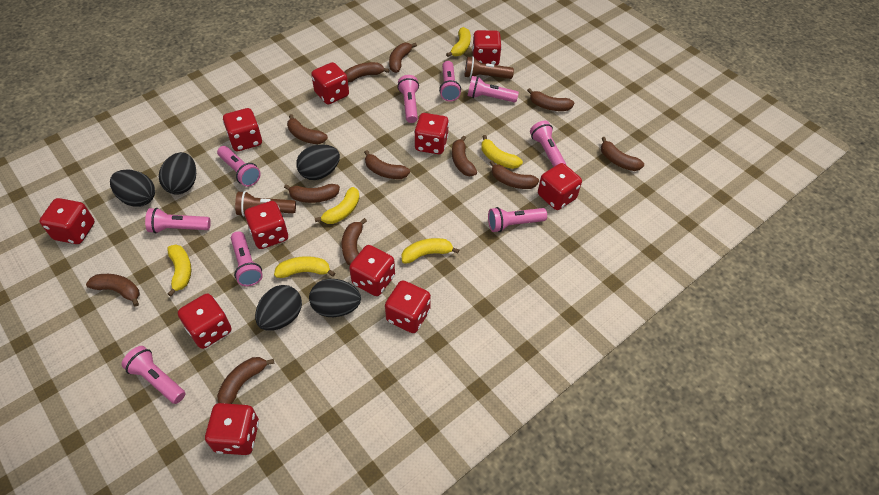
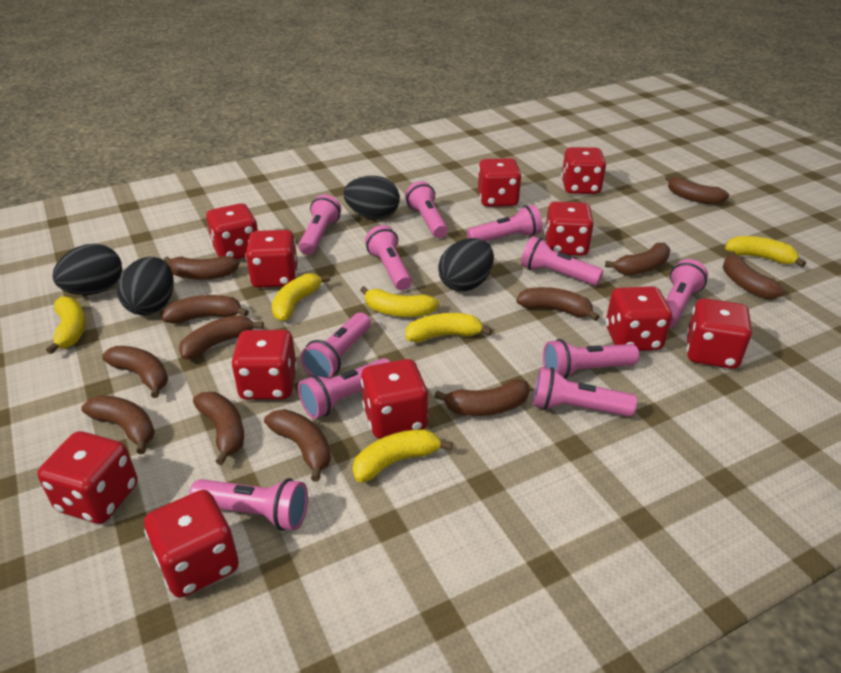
black egg: 5 -> 4
brown flashlight: 2 -> 0
pink flashlight: 9 -> 11

